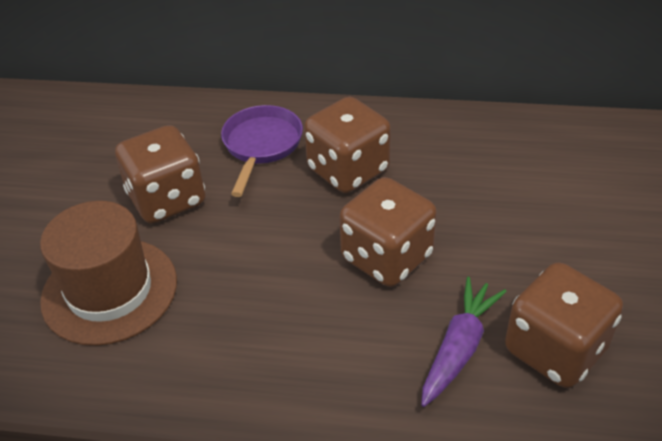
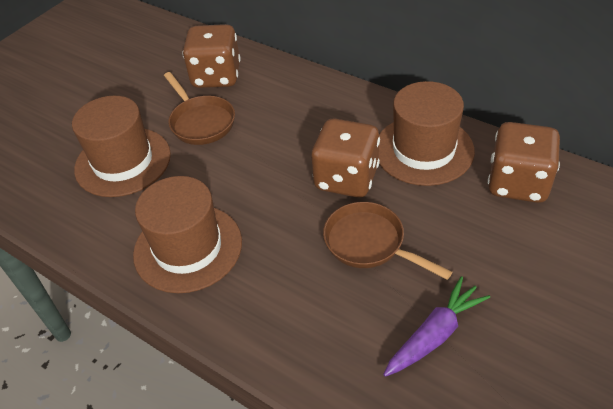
brown dice: 4 -> 3
brown hat: 1 -> 3
brown pan: 0 -> 2
purple pan: 1 -> 0

